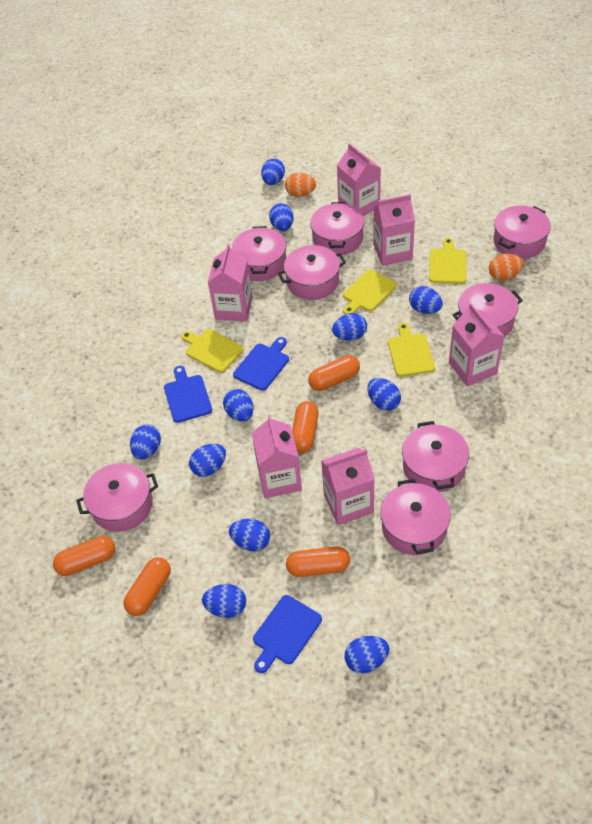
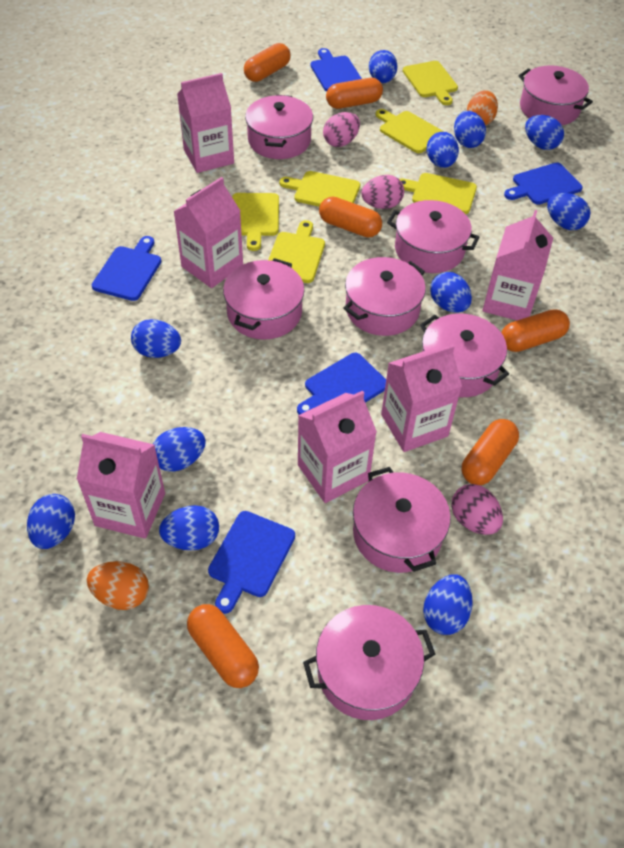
blue cutting board: 3 -> 5
orange capsule: 5 -> 6
pink egg: 0 -> 3
yellow cutting board: 4 -> 6

